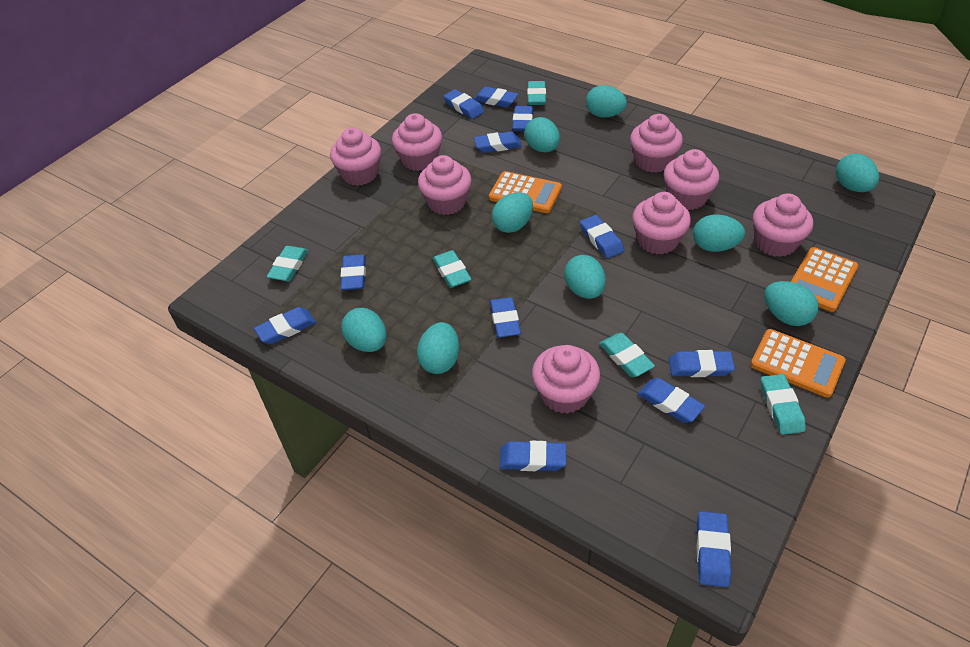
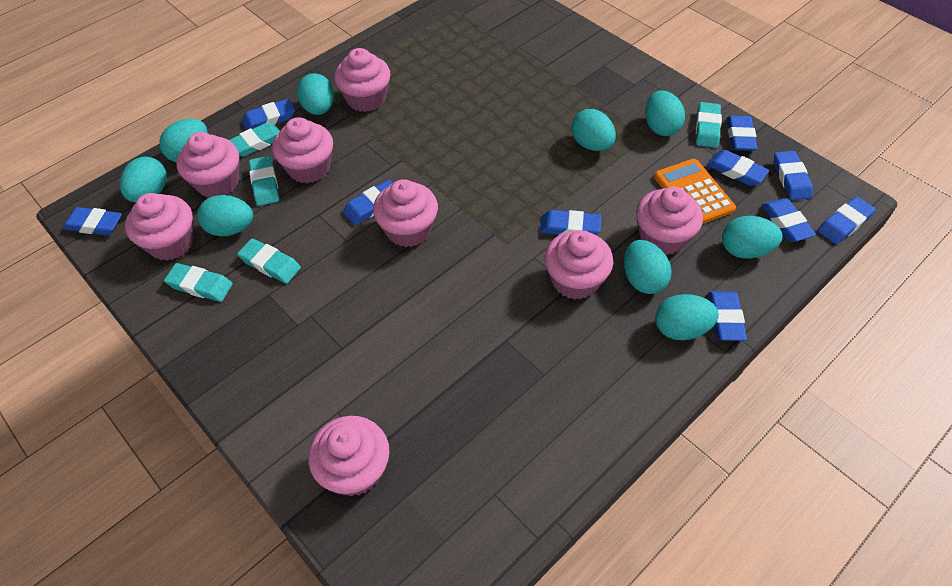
blue eraser: 12 -> 10
orange calculator: 3 -> 1

